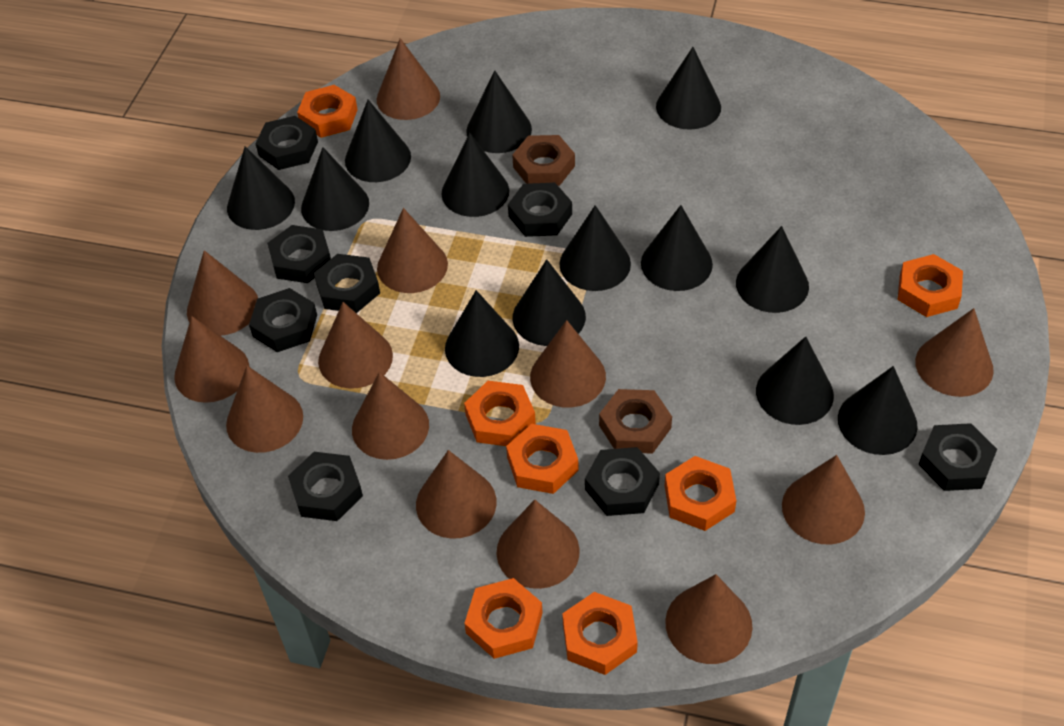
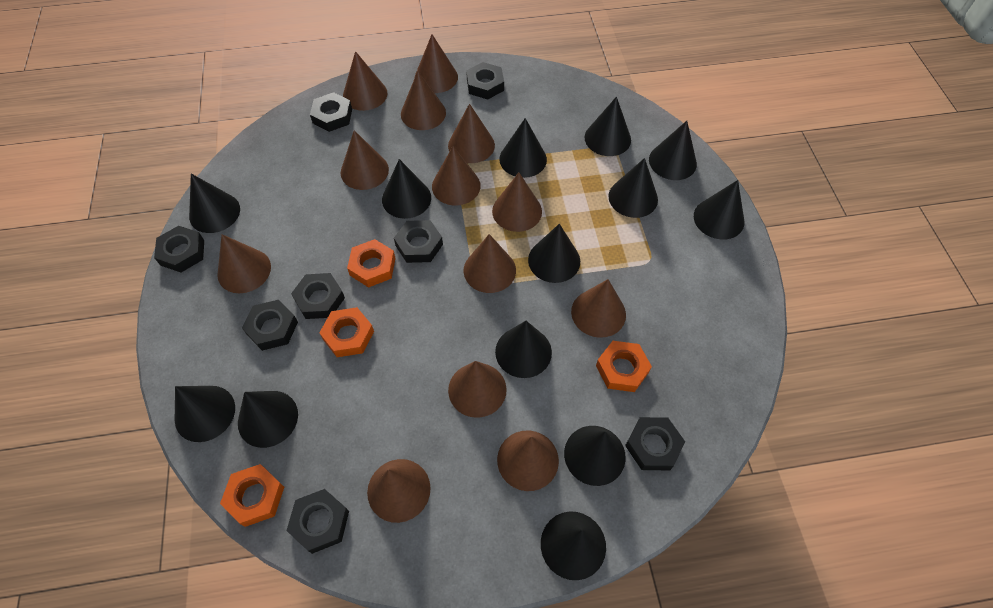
brown nut: 2 -> 0
orange nut: 7 -> 4

